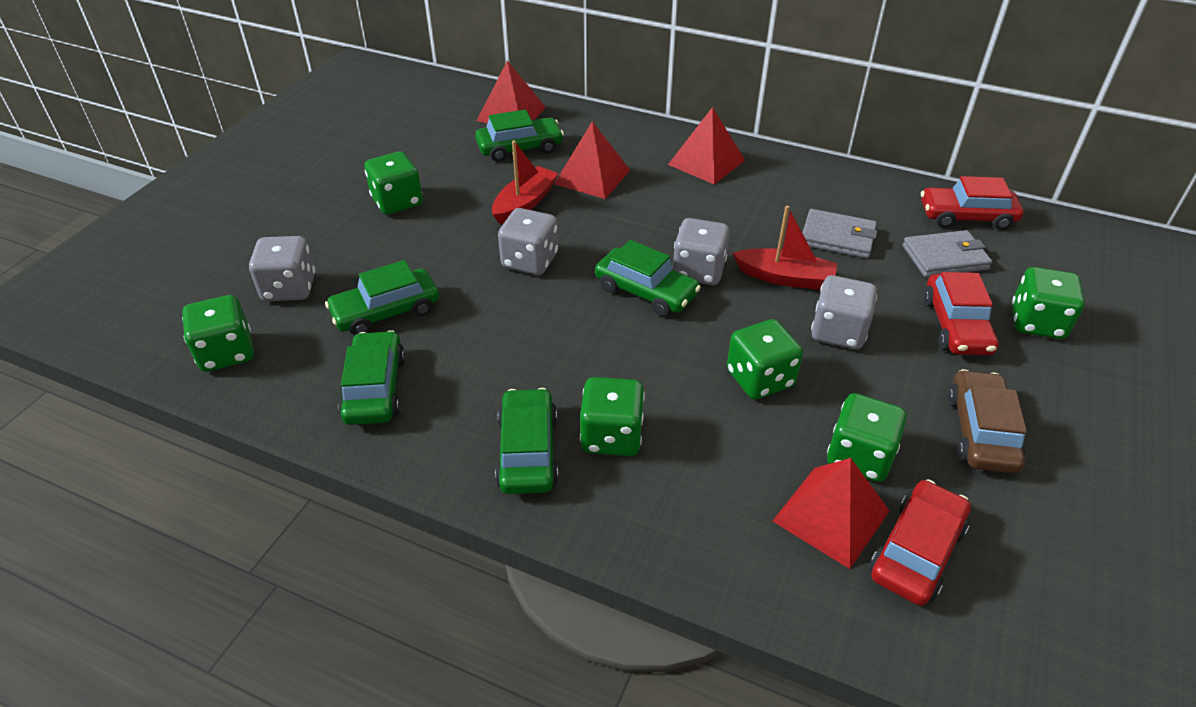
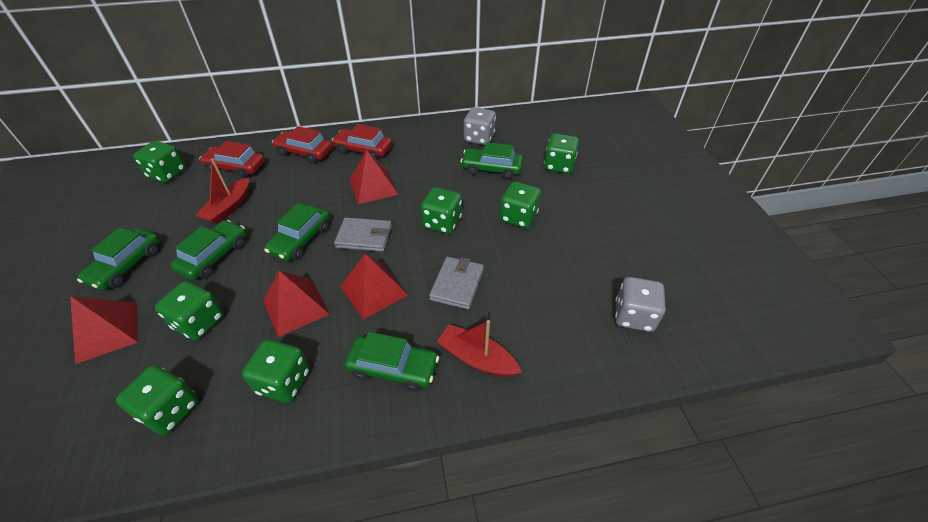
brown car: 1 -> 0
green dice: 6 -> 7
grey dice: 4 -> 2

